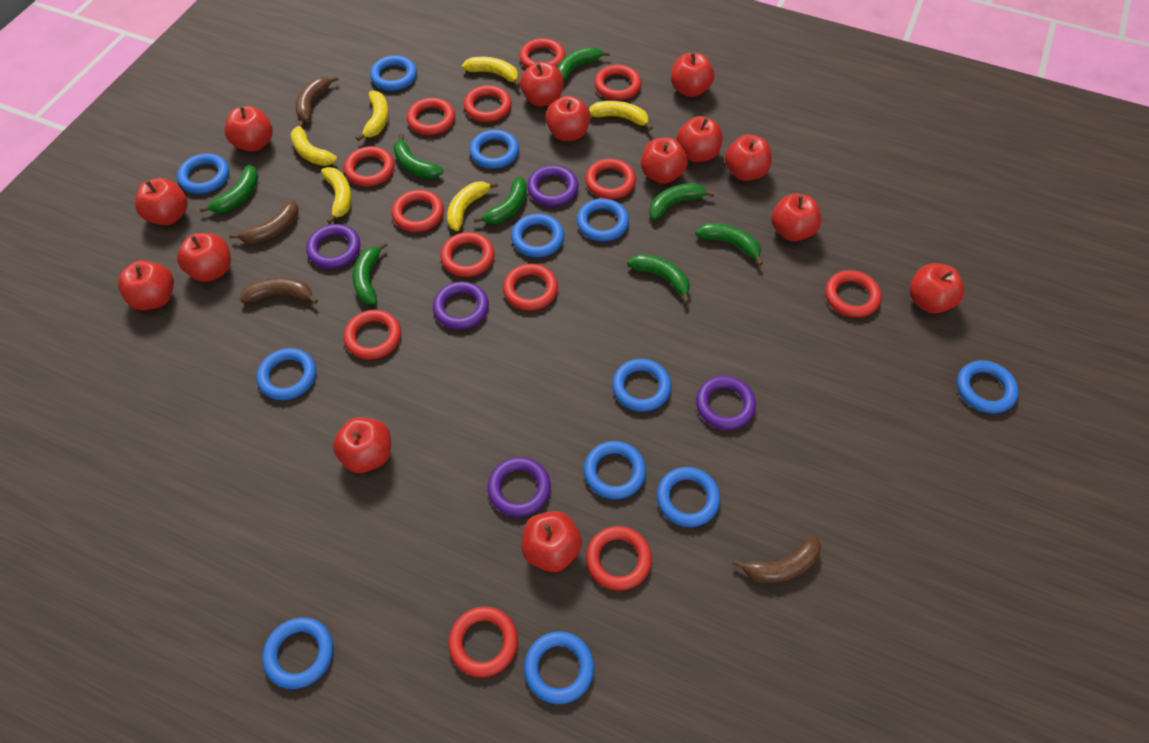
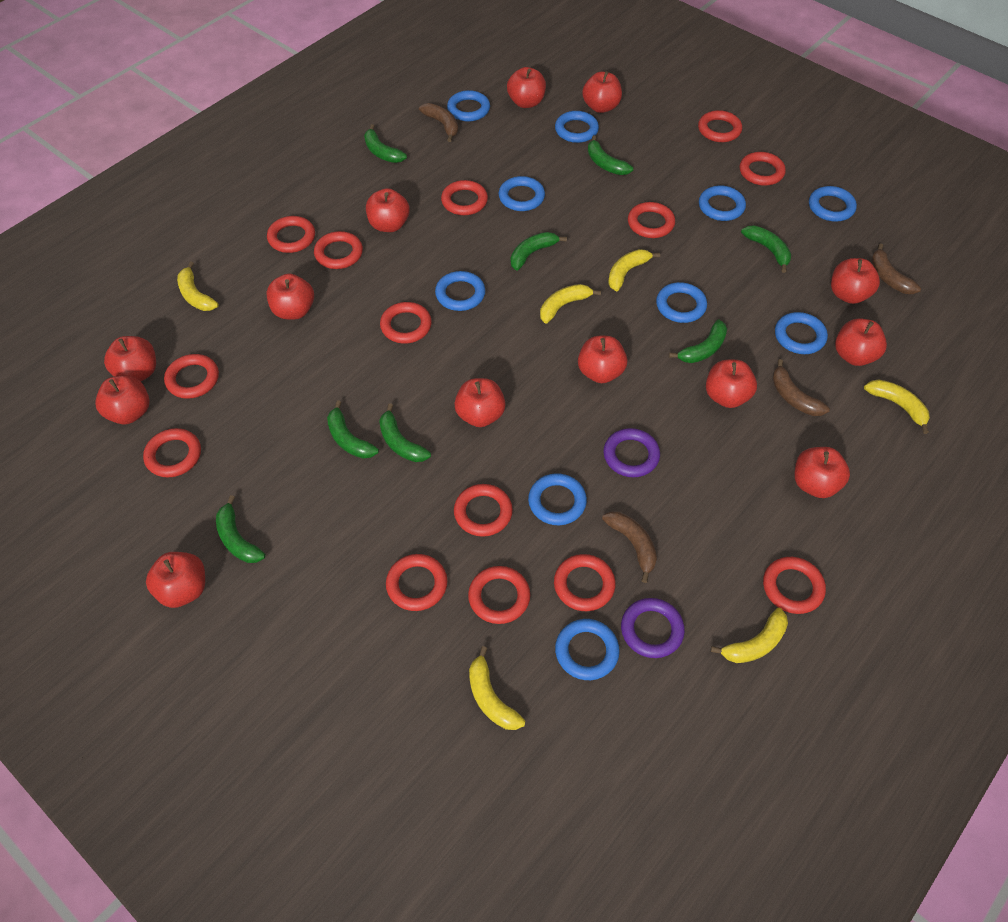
blue ring: 12 -> 10
purple ring: 5 -> 2
red apple: 14 -> 13
red ring: 13 -> 14

